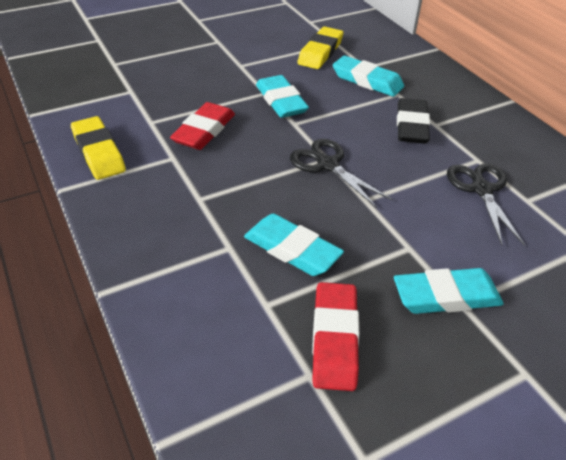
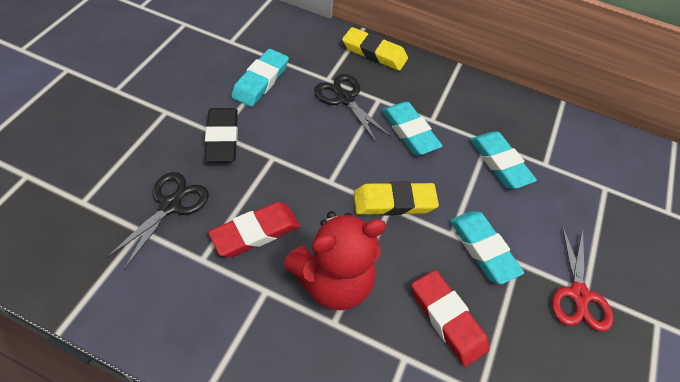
red scissors: 0 -> 1
red teddy bear: 0 -> 1

